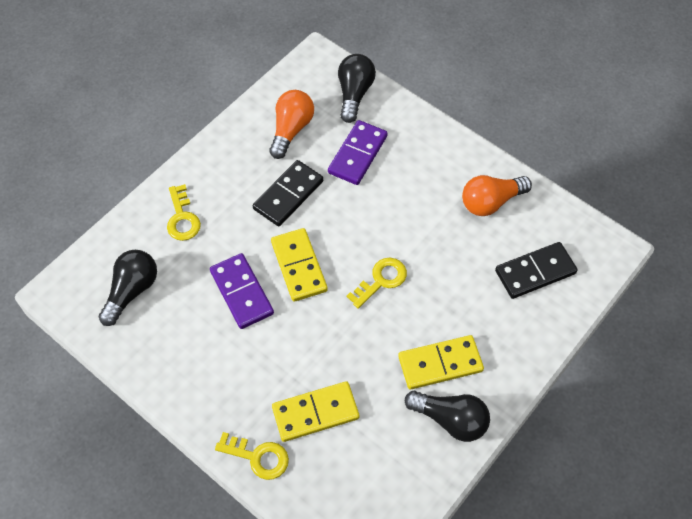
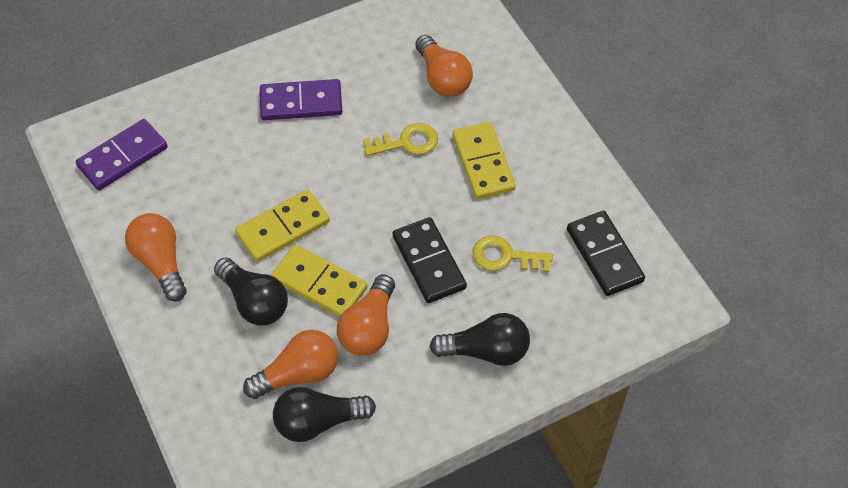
orange light bulb: 2 -> 4
yellow key: 3 -> 2

